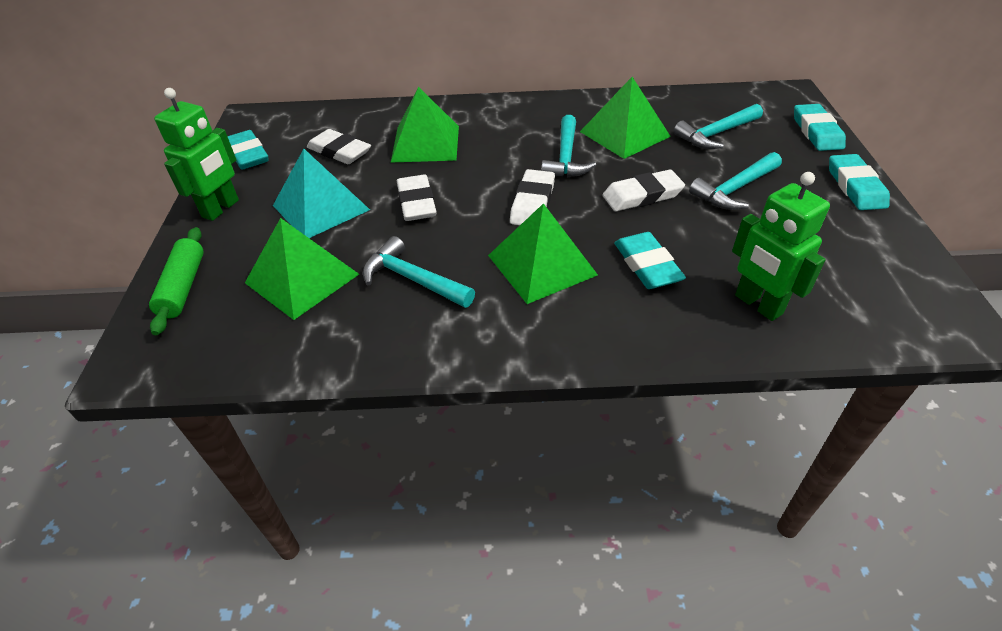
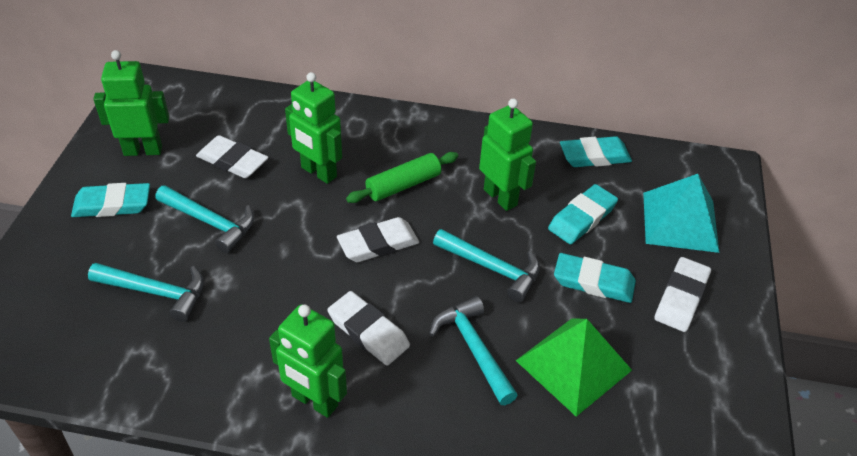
green pyramid: 4 -> 1
green robot: 2 -> 4

